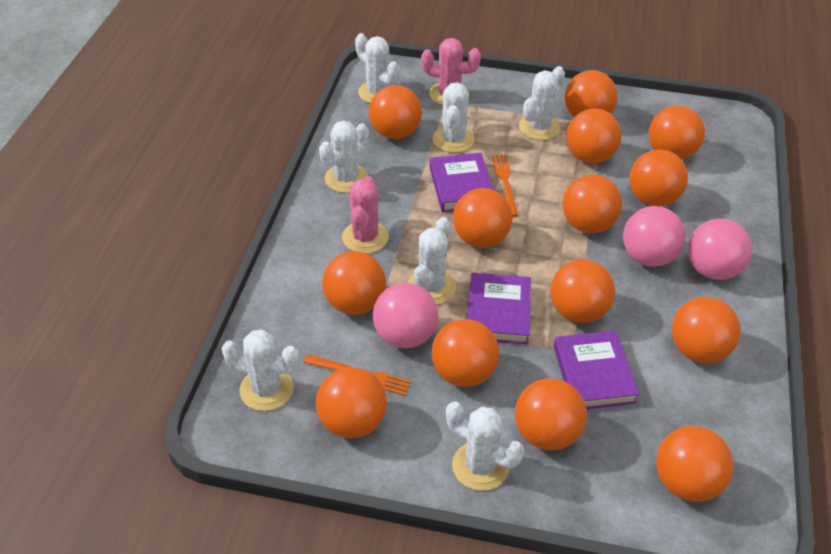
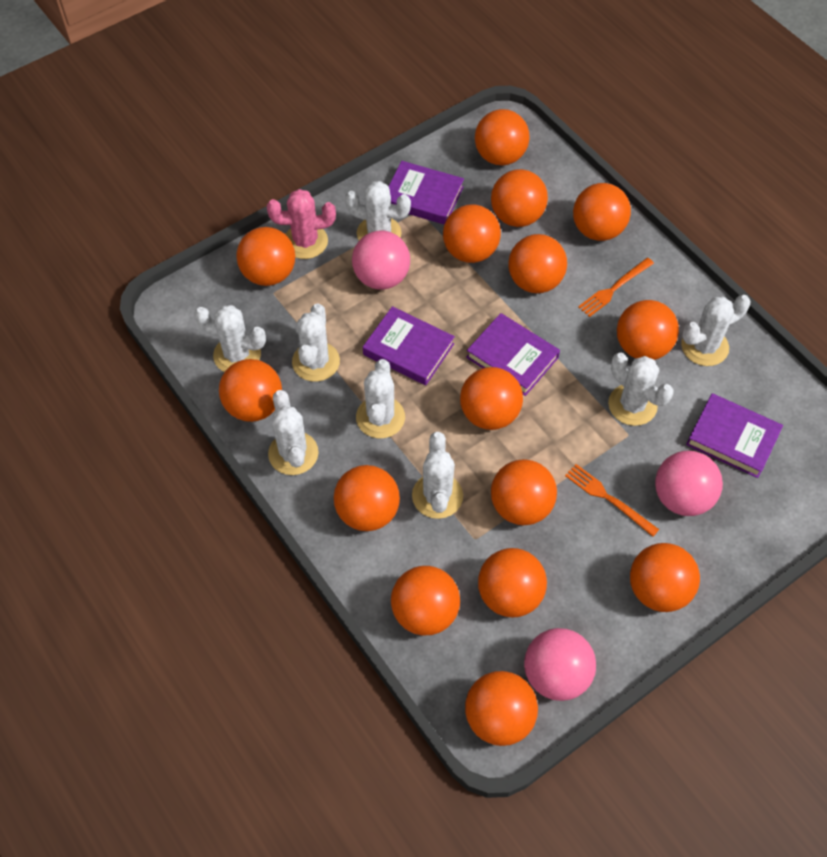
orange ball: 14 -> 15
pink cactus: 2 -> 1
purple book: 3 -> 4
white cactus: 7 -> 8

